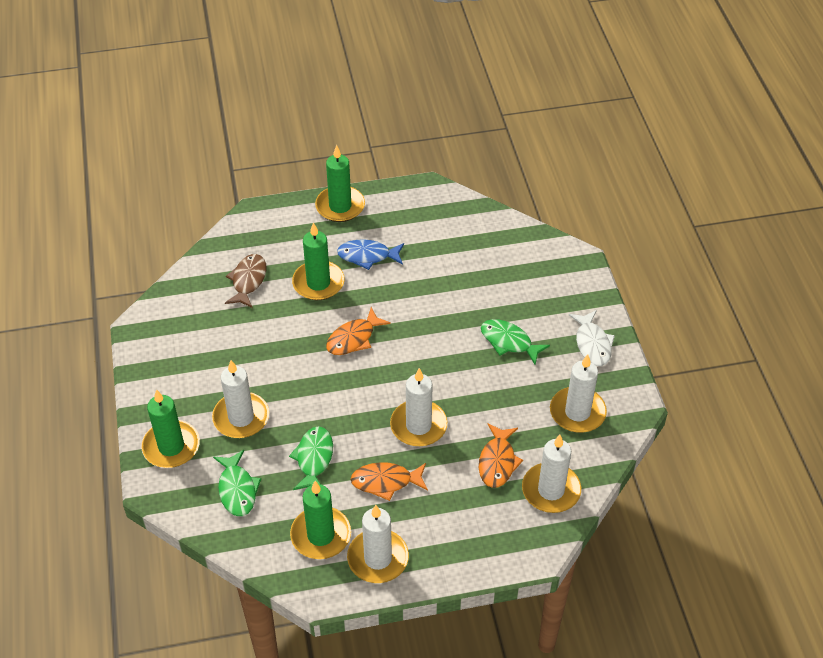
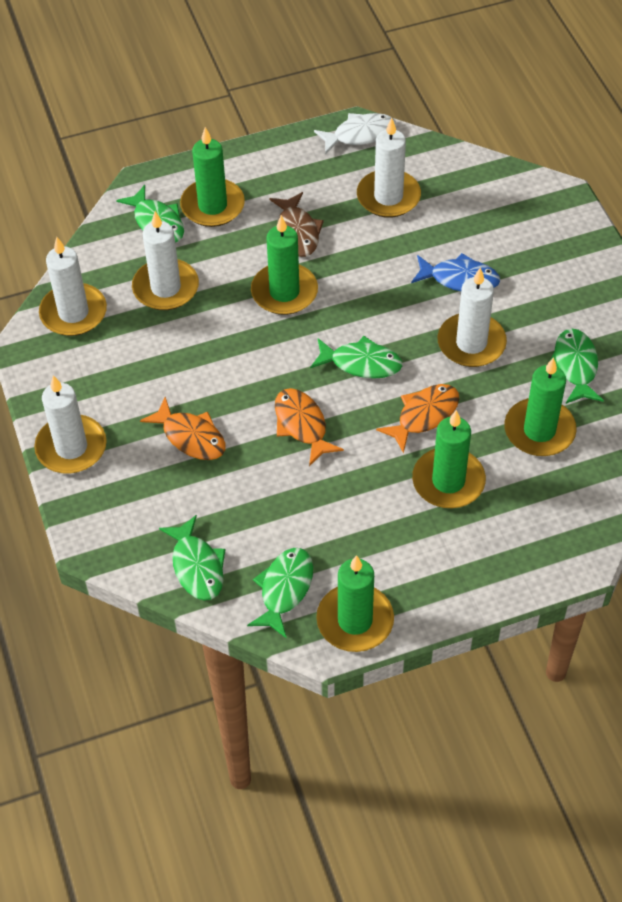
green candle: 4 -> 5
green fish: 3 -> 5

